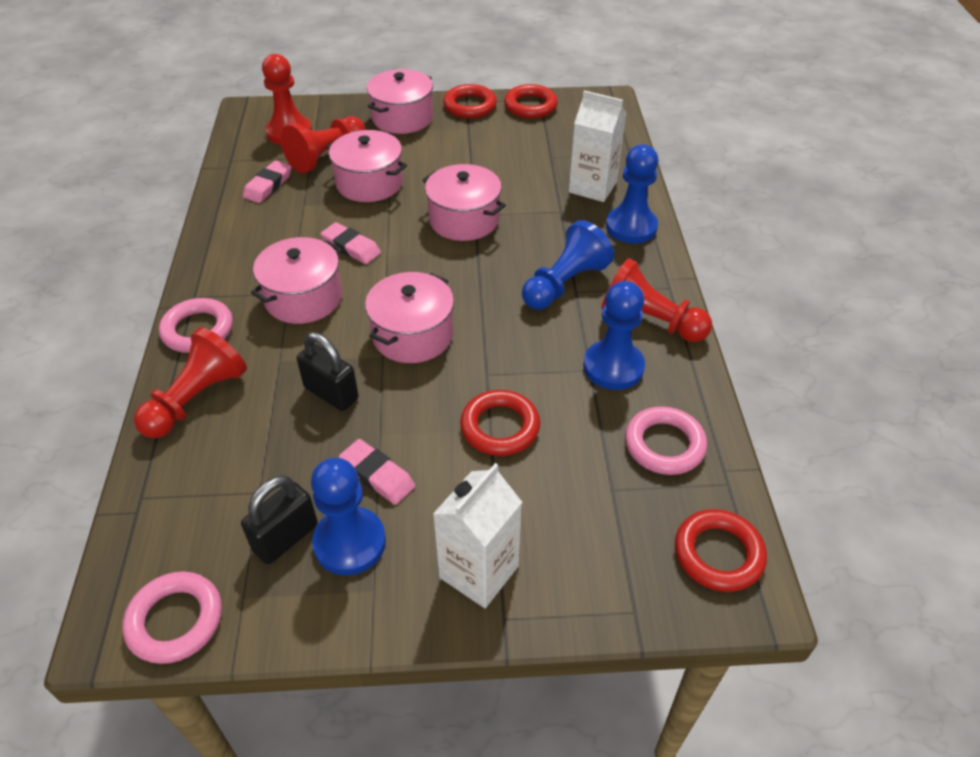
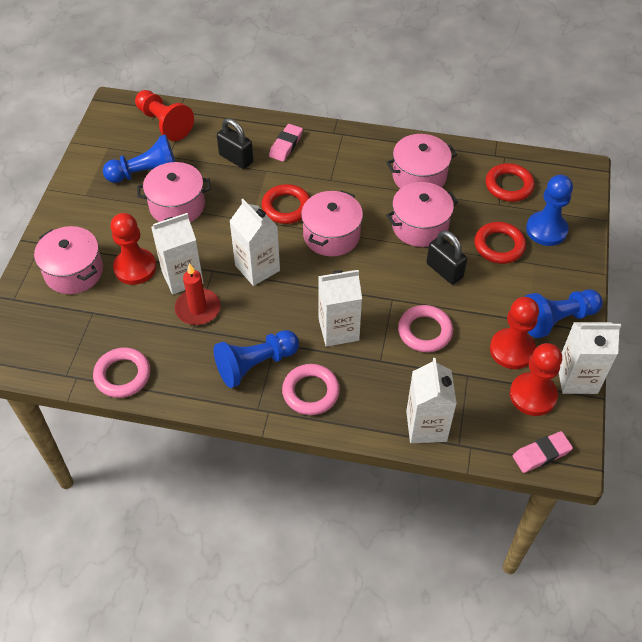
pink eraser: 3 -> 2
red candle: 0 -> 1
red ring: 4 -> 3
white carton: 2 -> 5

